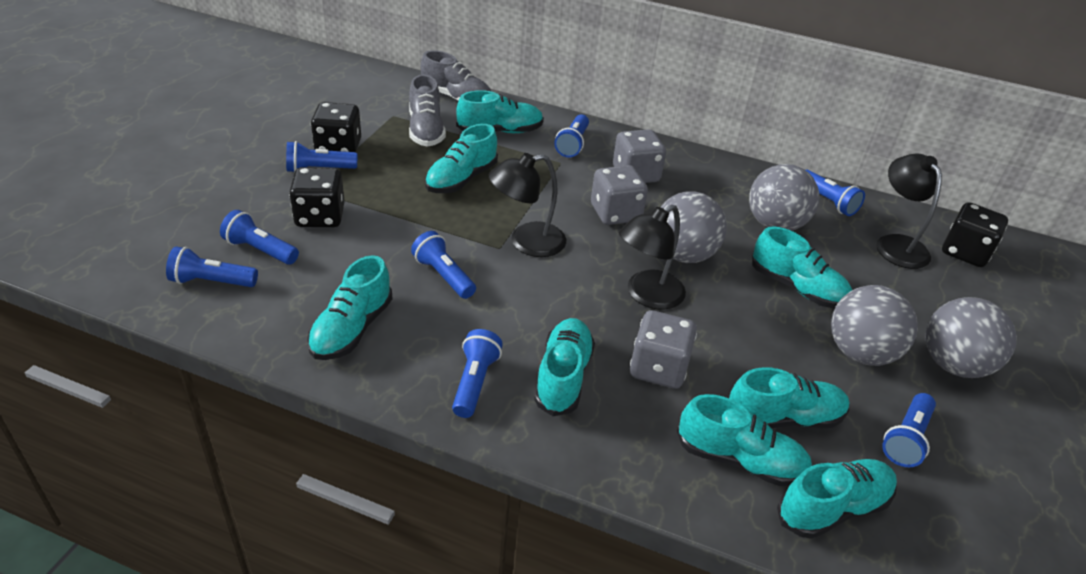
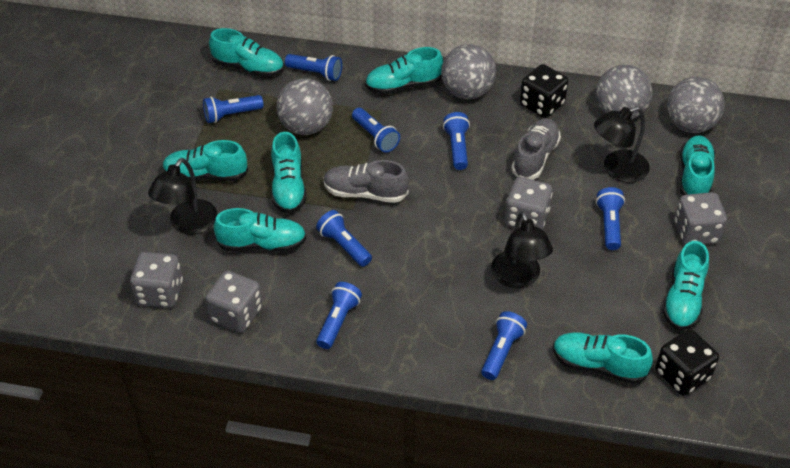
black dice: 3 -> 2
grey dice: 3 -> 4

